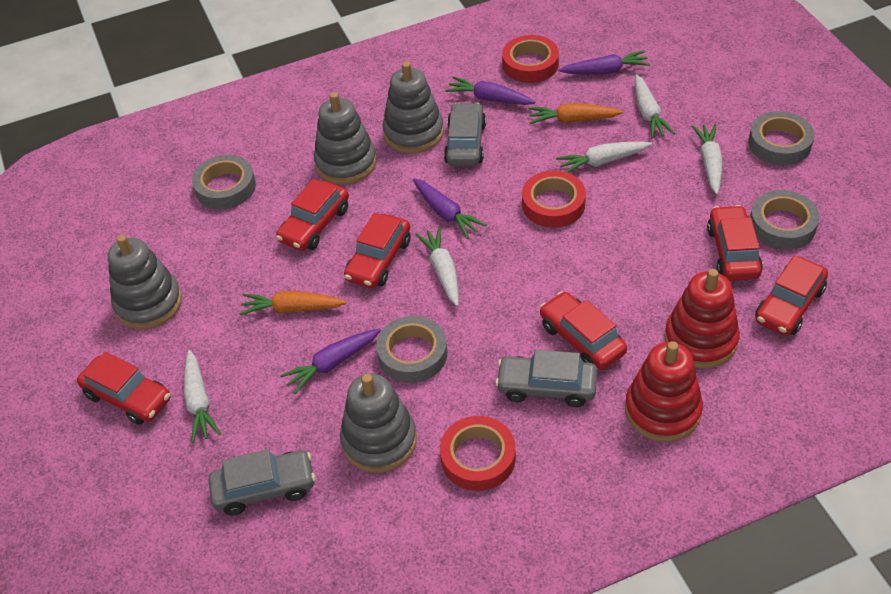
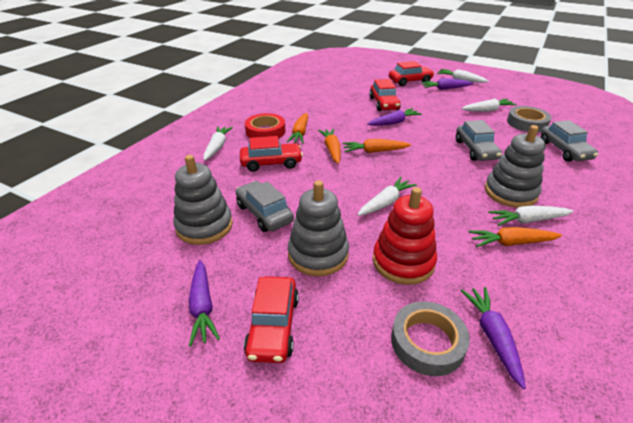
grey stacking toy: 4 -> 3
grey tape: 4 -> 2
orange carrot: 2 -> 4
red car: 6 -> 4
red stacking toy: 2 -> 1
red tape: 3 -> 1

